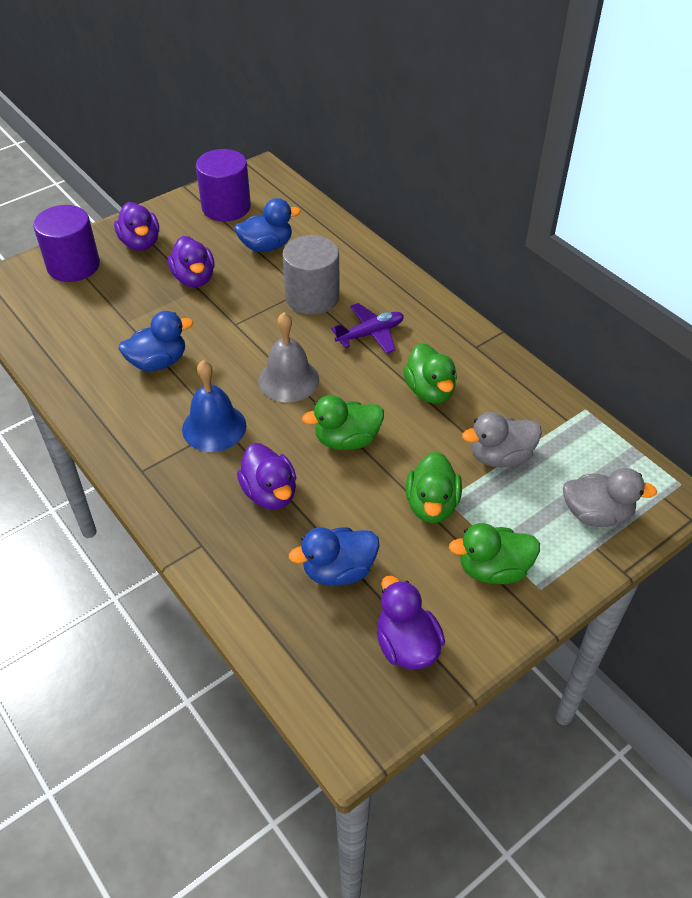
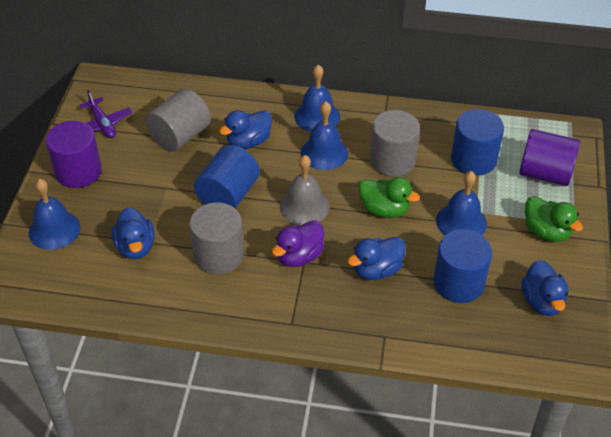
blue bell: 1 -> 4
blue cylinder: 0 -> 3
blue duck: 3 -> 4
green duck: 4 -> 2
grey cylinder: 1 -> 3
grey duck: 2 -> 0
purple duck: 4 -> 1

